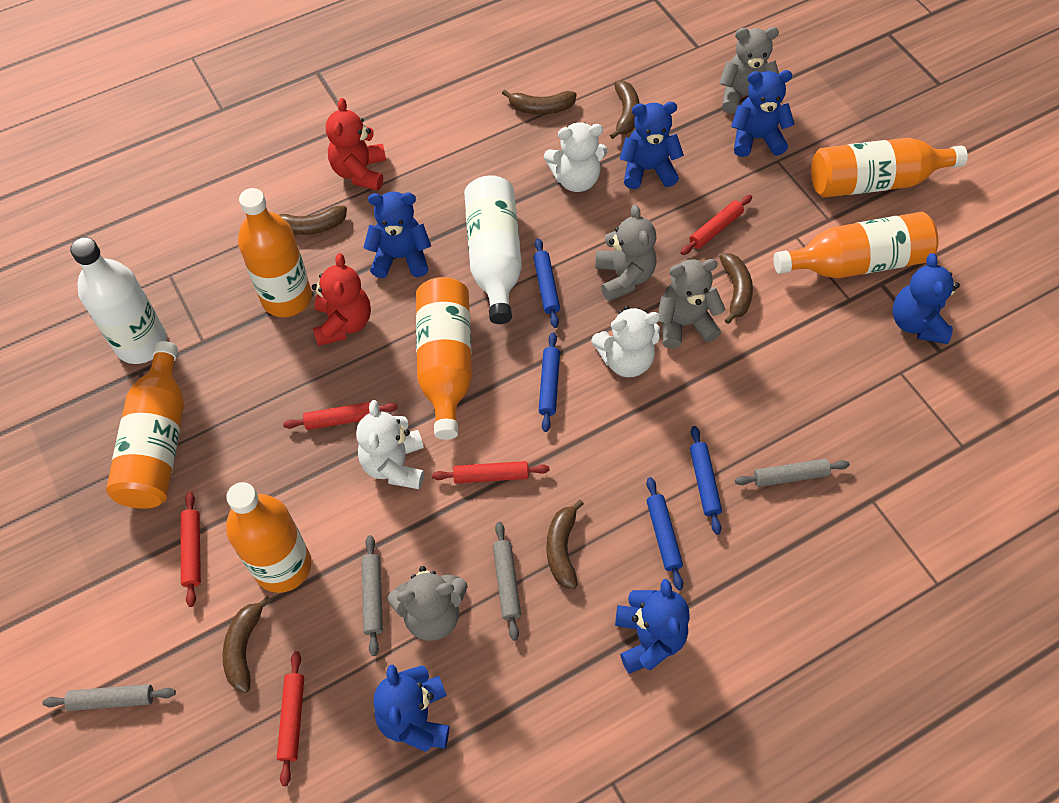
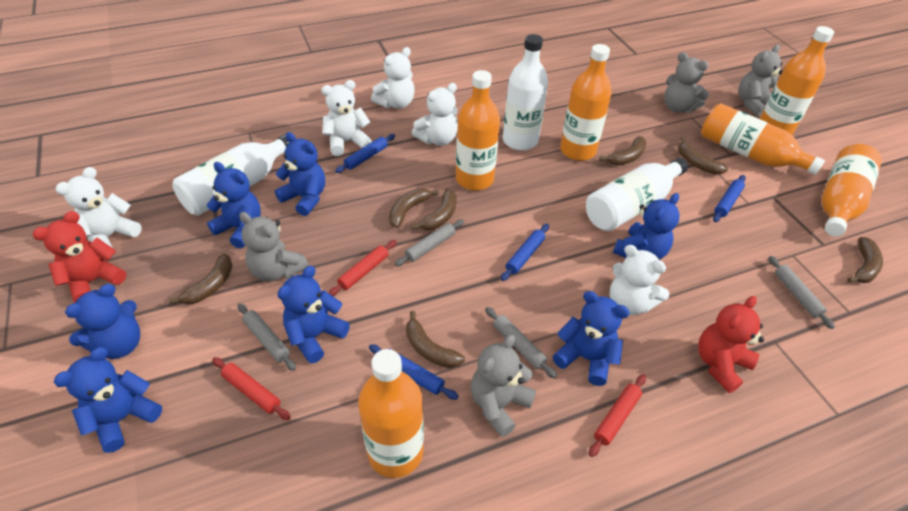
blue teddy bear: 6 -> 7
brown banana: 6 -> 7
red rolling pin: 5 -> 3
white bottle: 2 -> 3
white teddy bear: 3 -> 5

